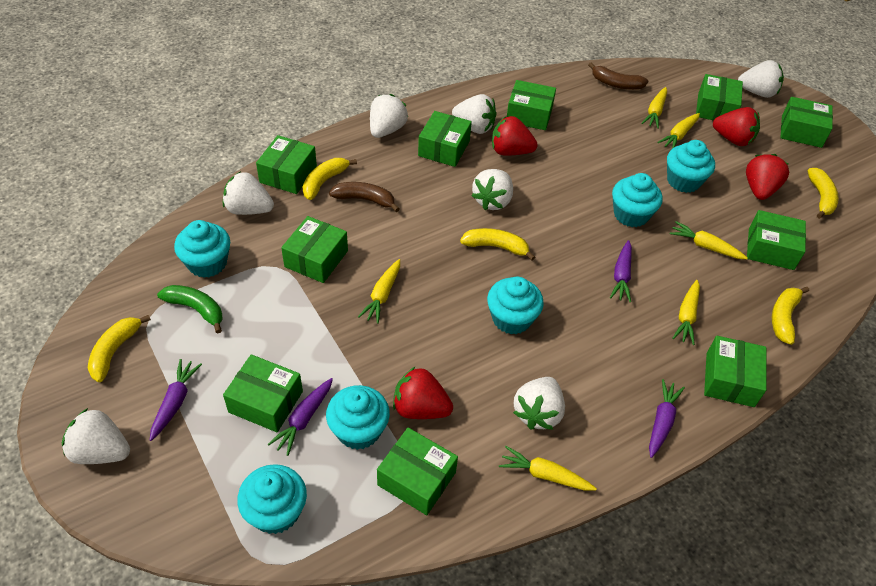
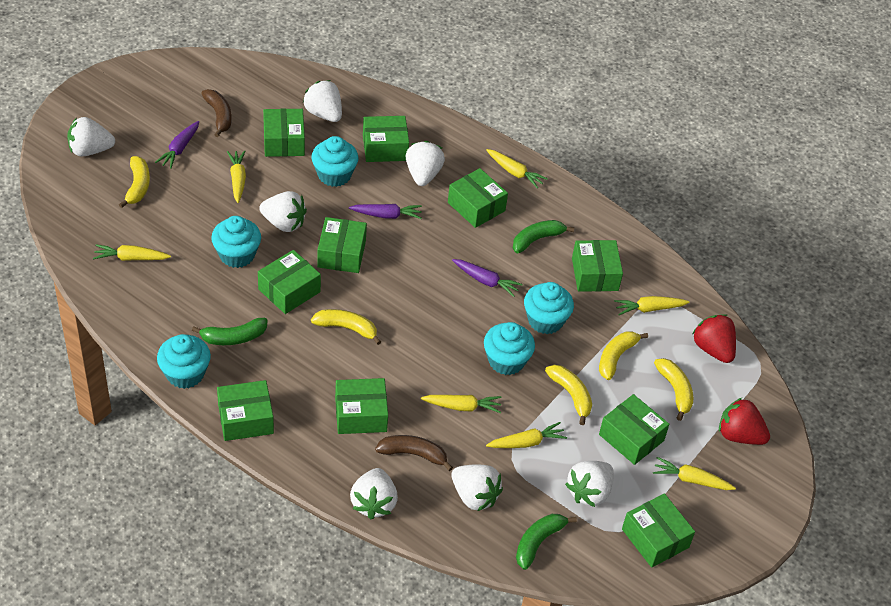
green banana: 1 -> 3
purple carrot: 4 -> 3
red strawberry: 4 -> 2
turquoise cupcake: 6 -> 5
yellow carrot: 6 -> 7

